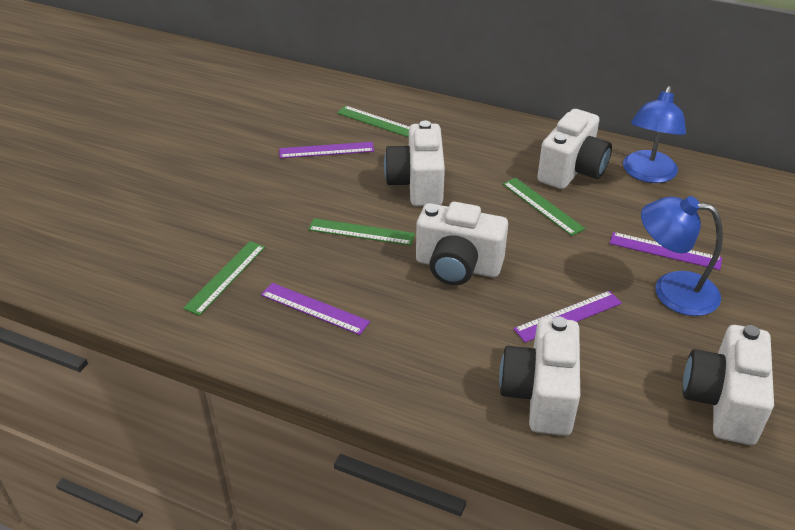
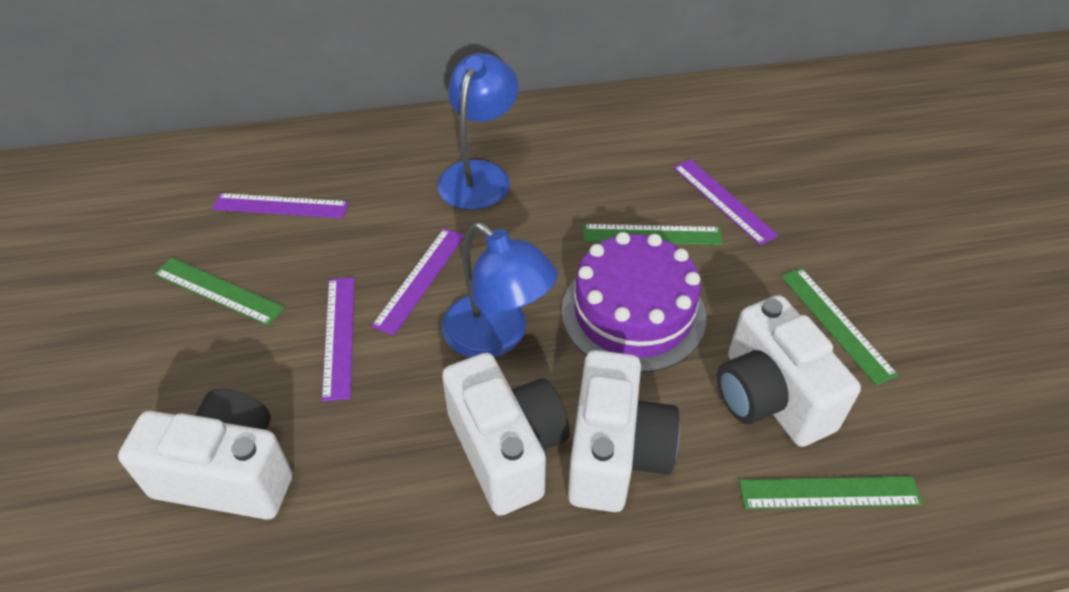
purple cake: 0 -> 1
white camera: 5 -> 4

